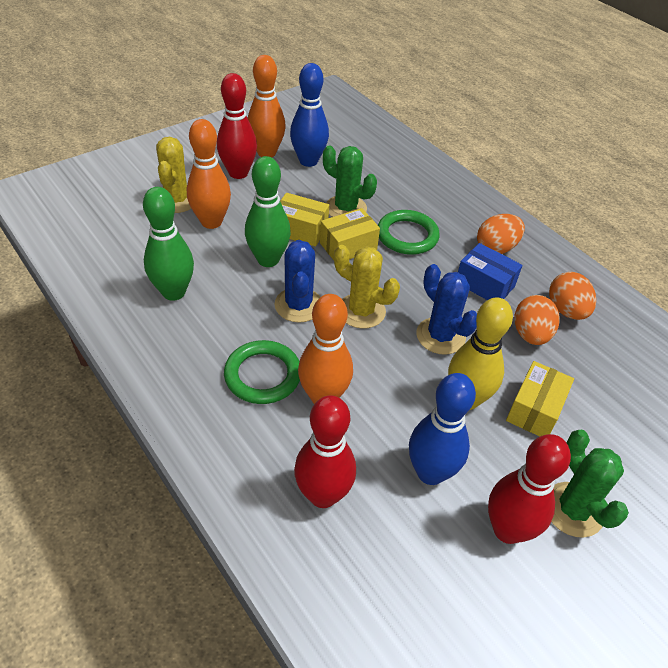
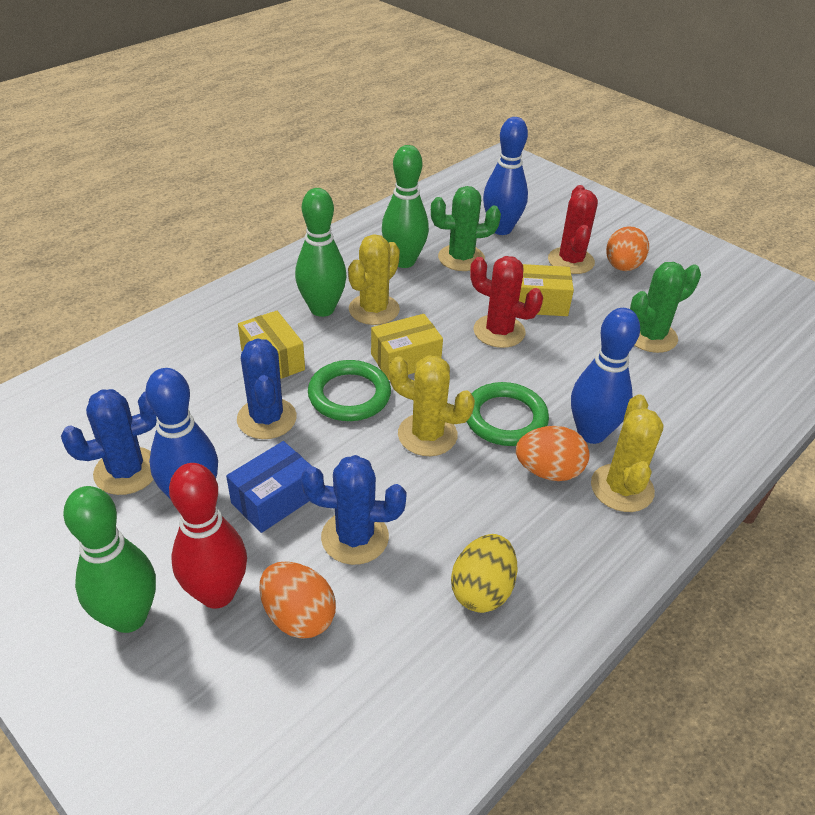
blue bowling pin: 2 -> 3
blue cactus: 2 -> 3
green bowling pin: 2 -> 3
orange bowling pin: 3 -> 0
red bowling pin: 3 -> 1
red cactus: 0 -> 2
yellow bowling pin: 1 -> 0
yellow cactus: 2 -> 3
yellow egg: 0 -> 1

